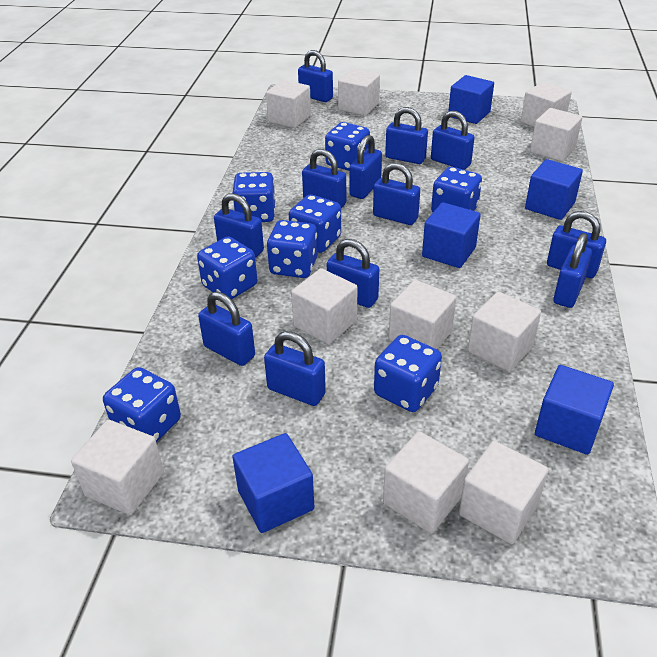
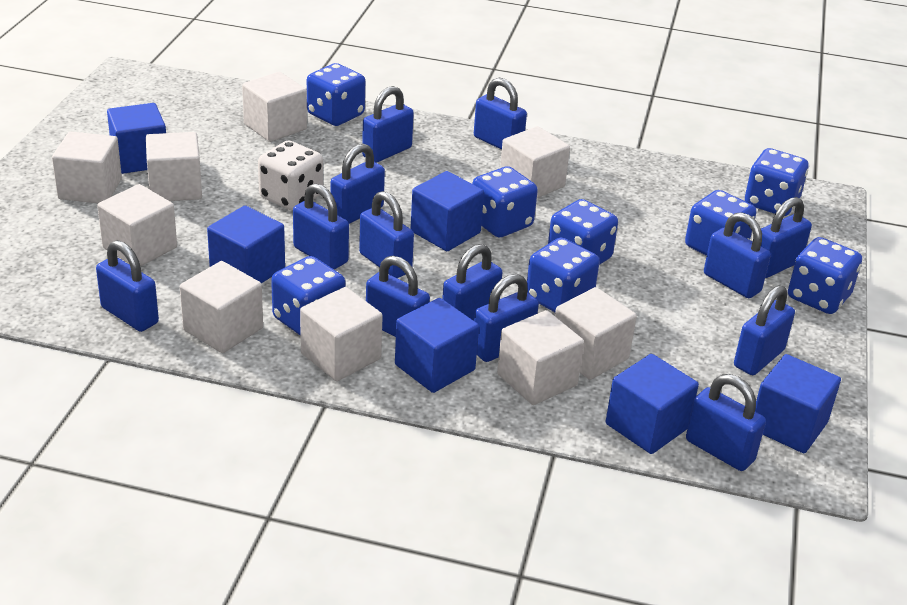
blue cube: 5 -> 6
blue padlock: 12 -> 13
white cube: 10 -> 9
white dice: 0 -> 1

